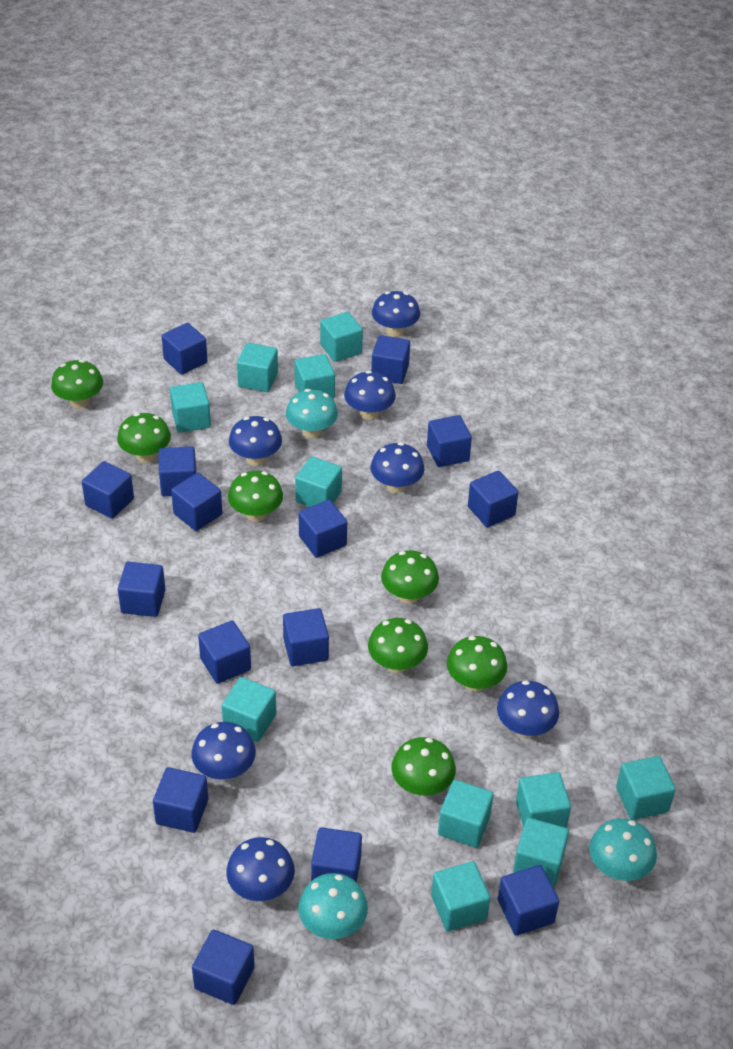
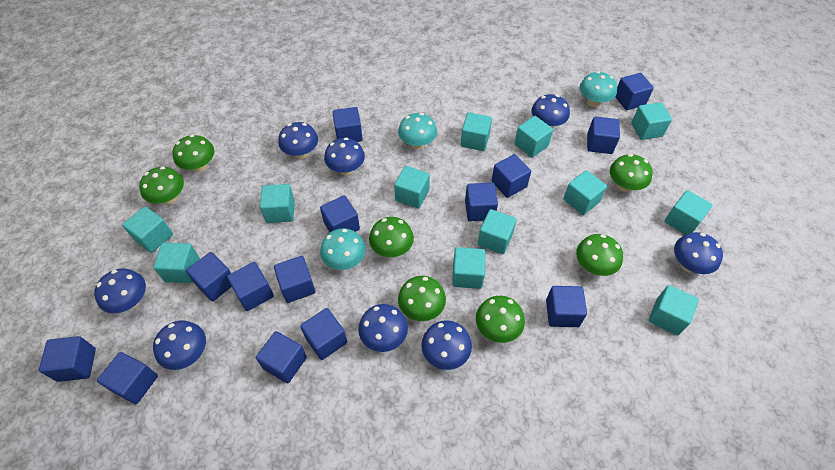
blue cube: 15 -> 14
blue mushroom: 7 -> 8
turquoise cube: 11 -> 12

